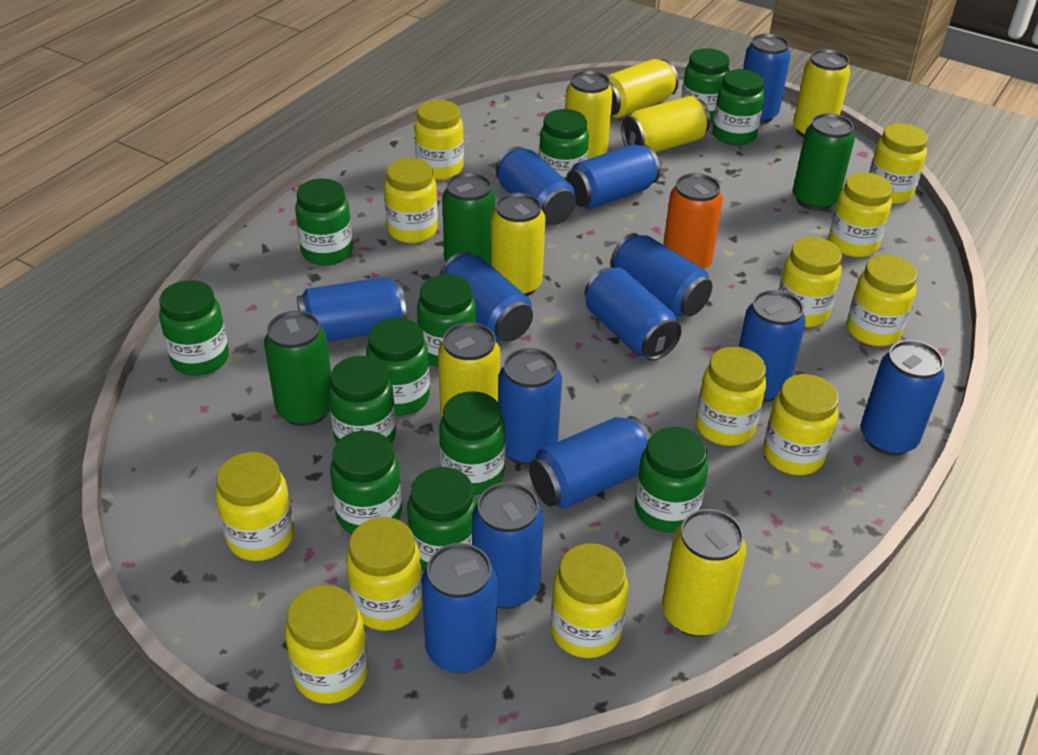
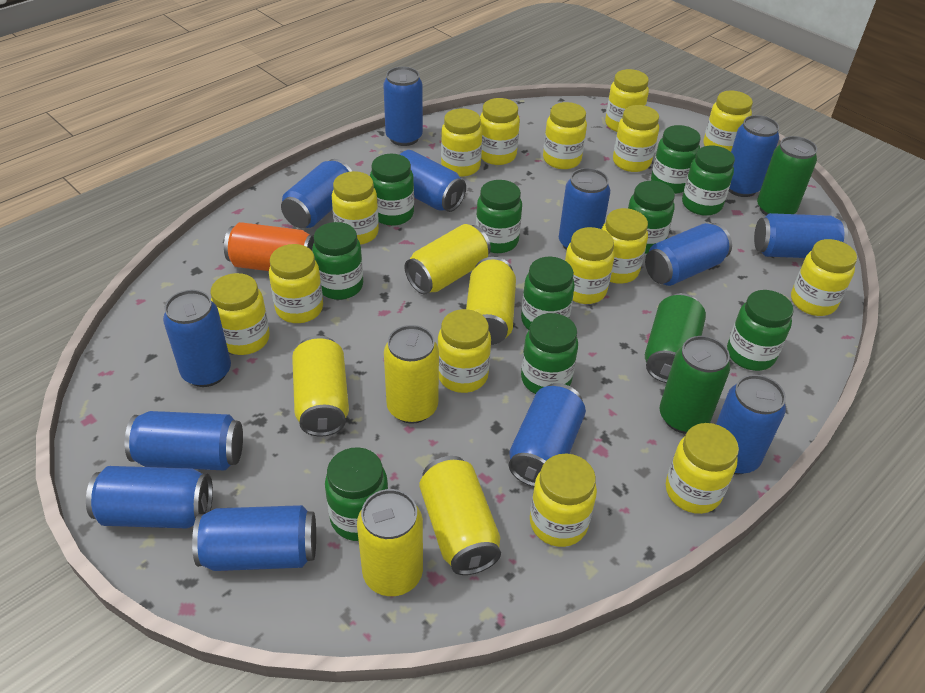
green jar: 12 -> 10
yellow can: 7 -> 6
yellow jar: 12 -> 15

